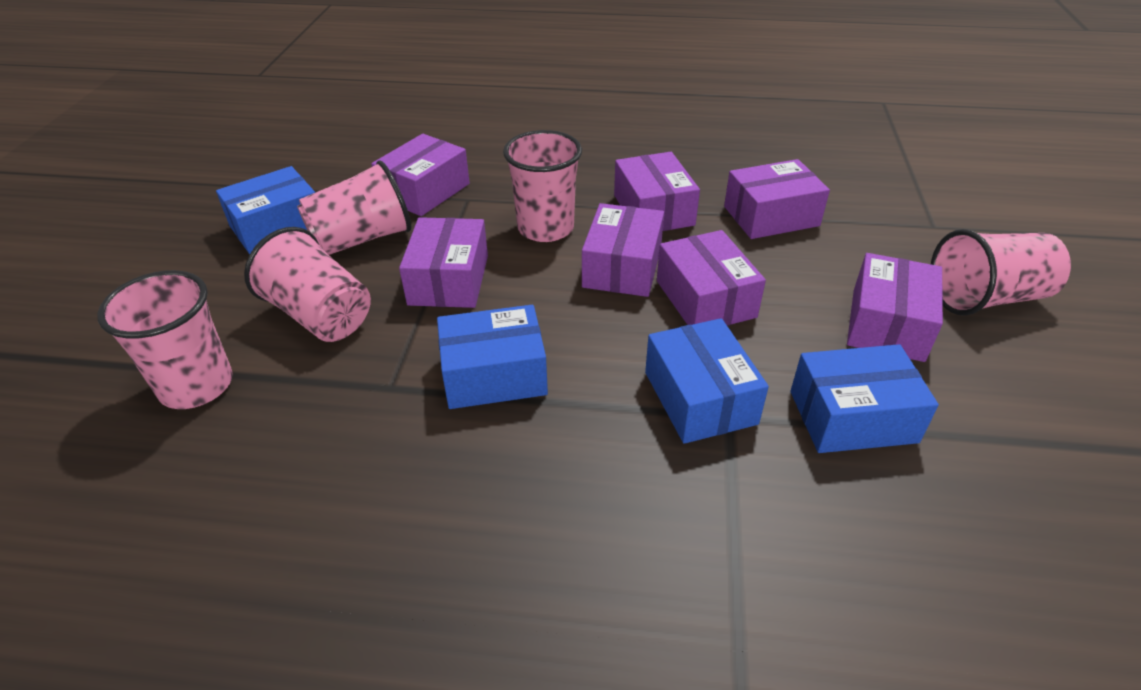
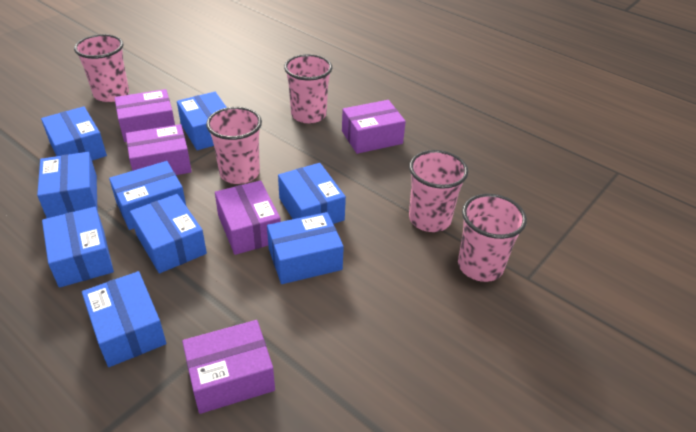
blue box: 4 -> 9
purple box: 7 -> 5

